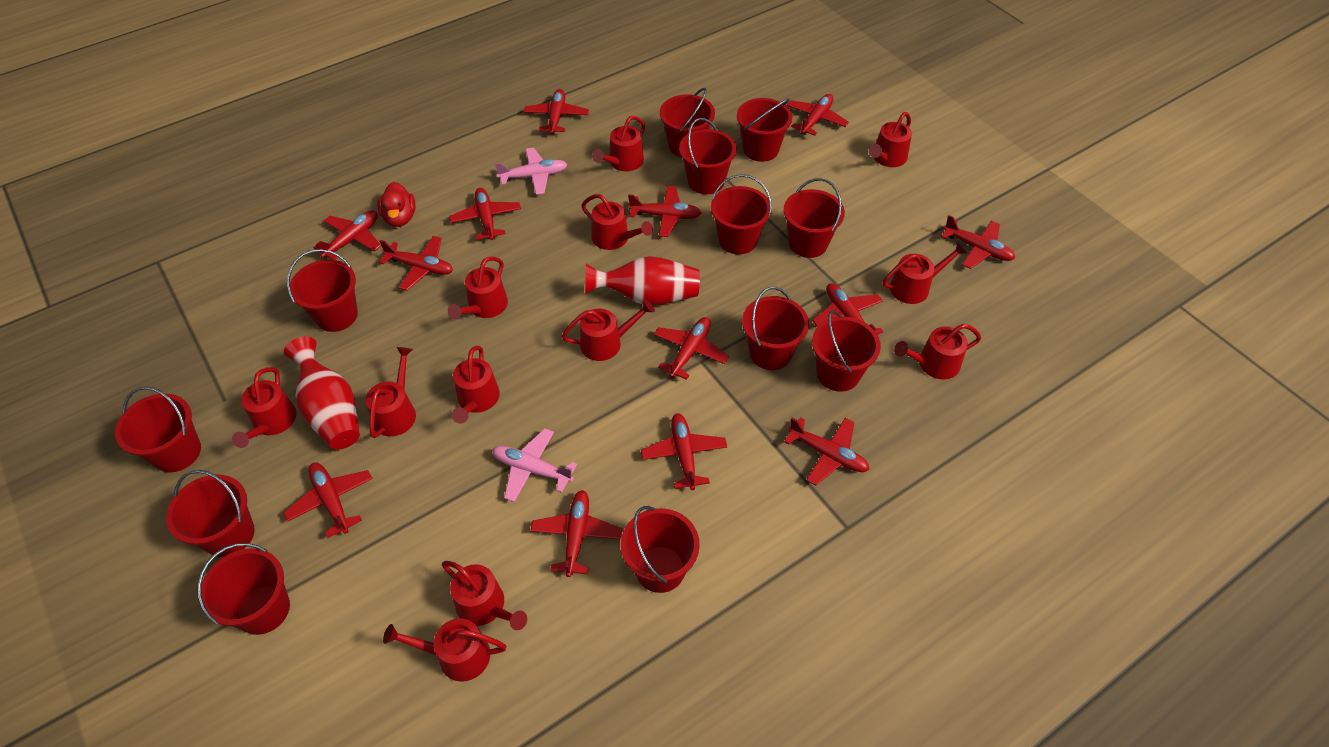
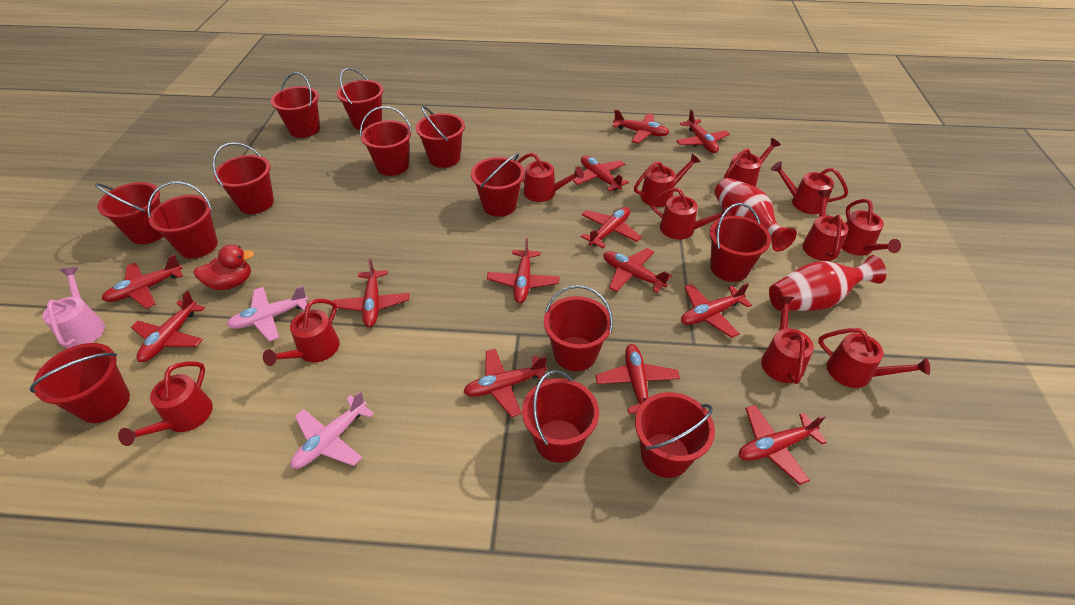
pink watering can: 0 -> 1
red bucket: 12 -> 13
red watering can: 12 -> 11

